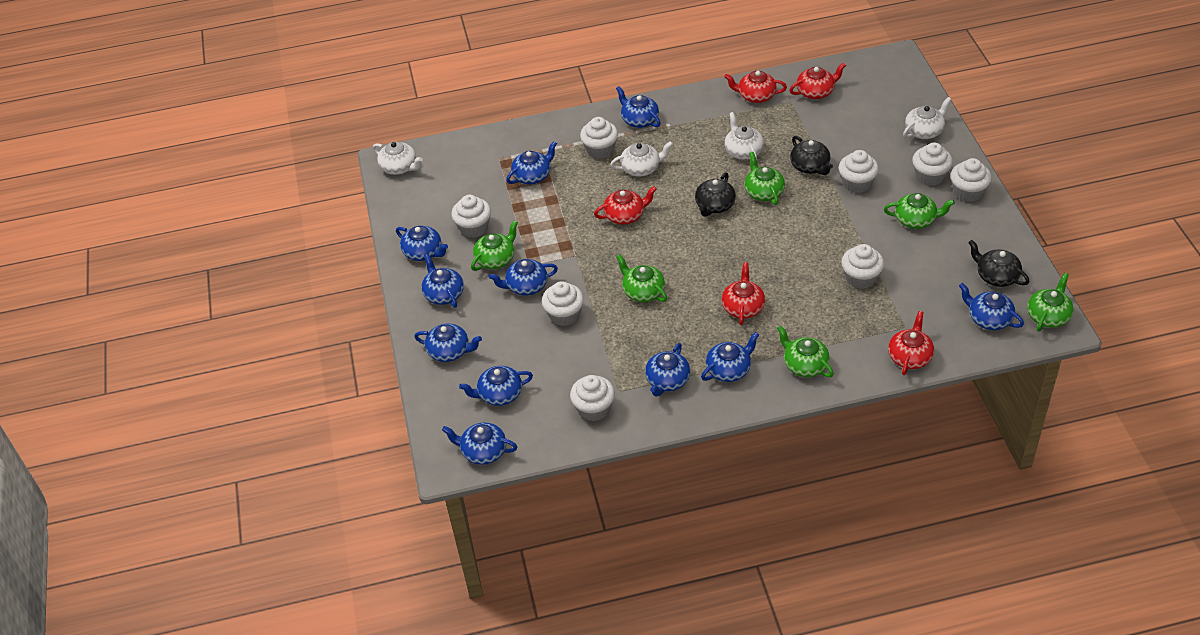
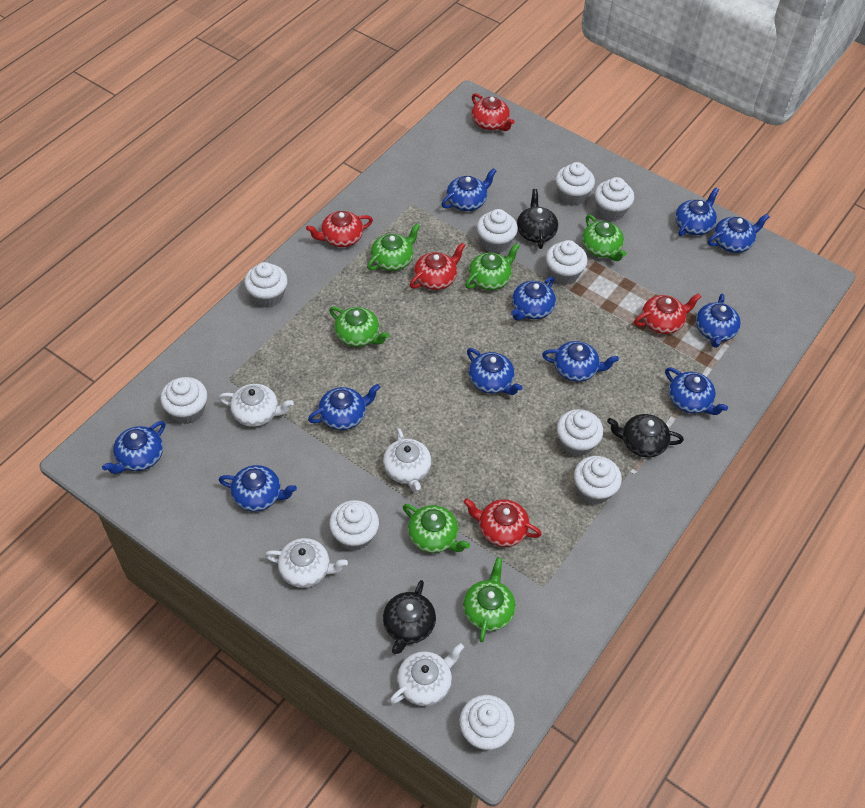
white cupcake: 8 -> 10

